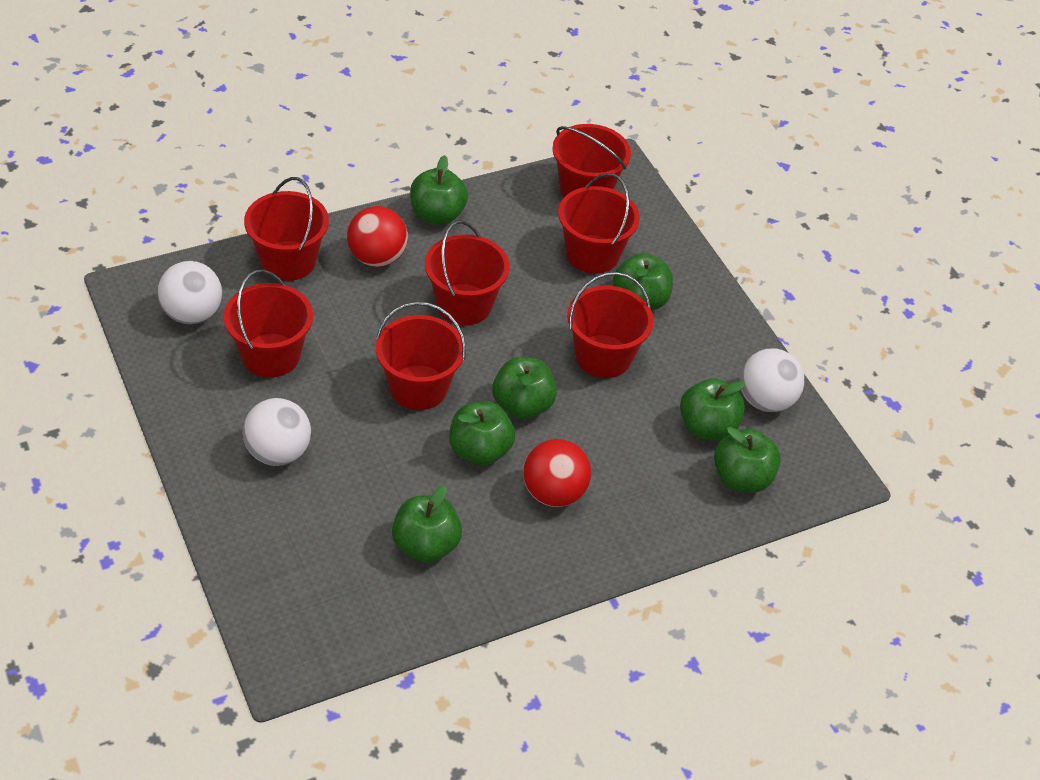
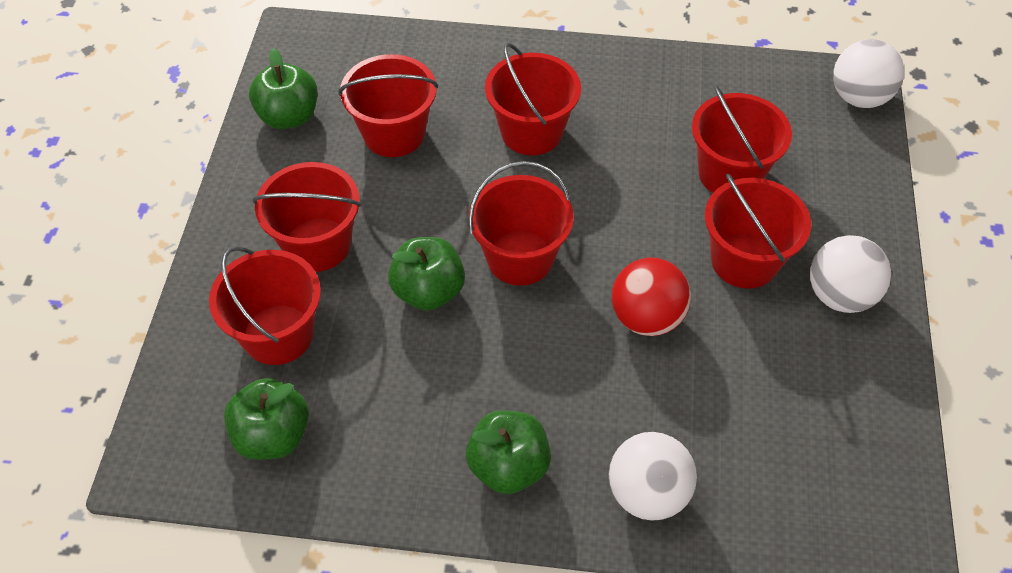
green apple: 7 -> 4
red ball: 2 -> 1

